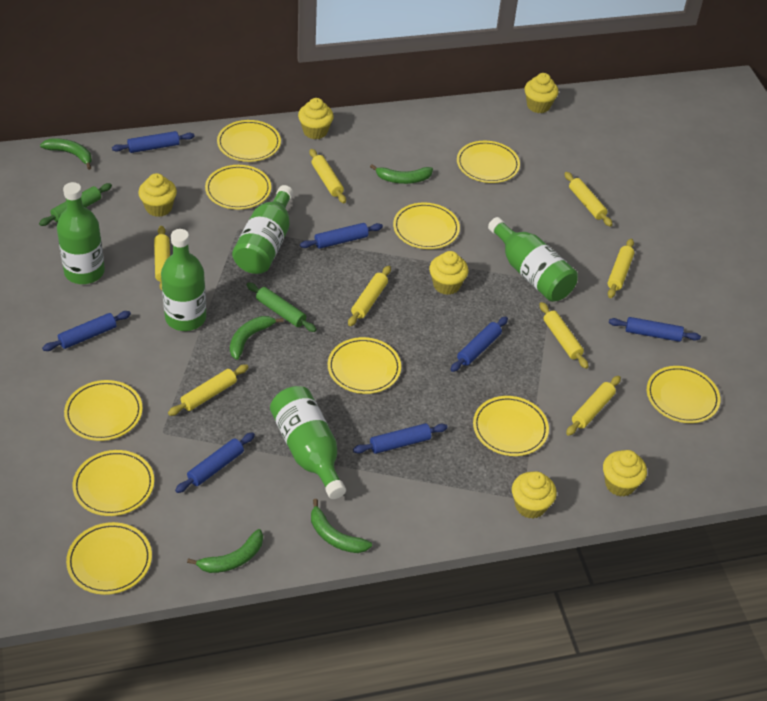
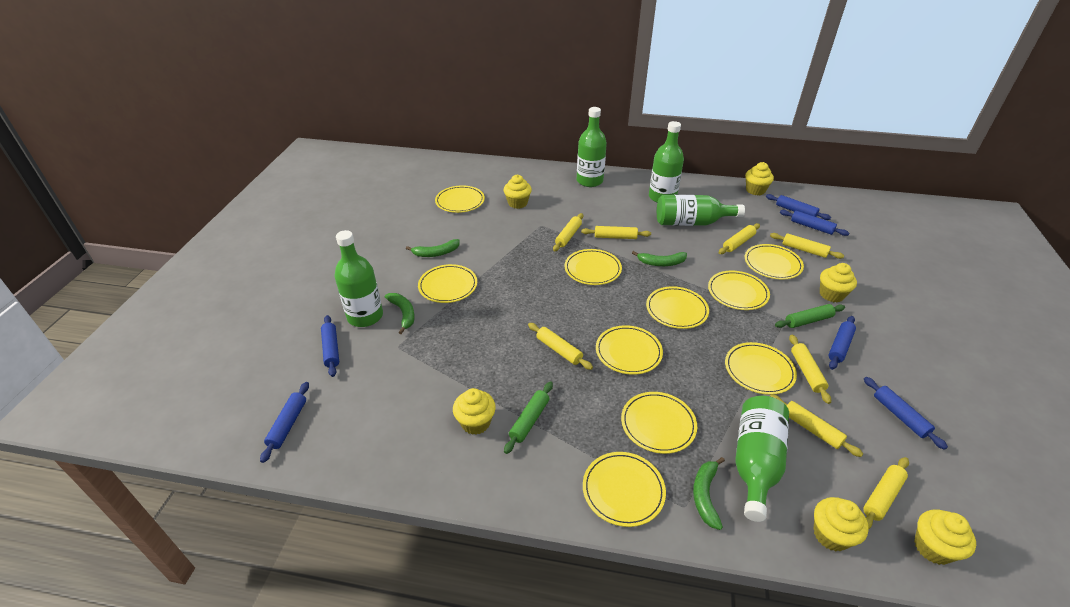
blue rolling pin: 7 -> 6
green banana: 5 -> 4

